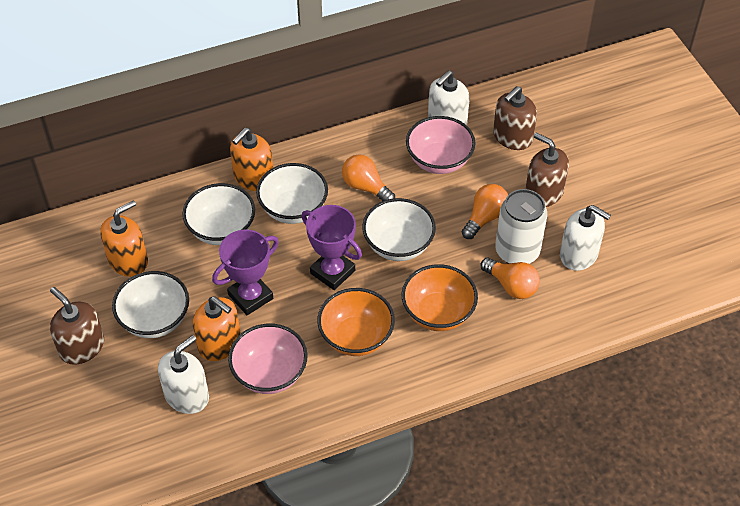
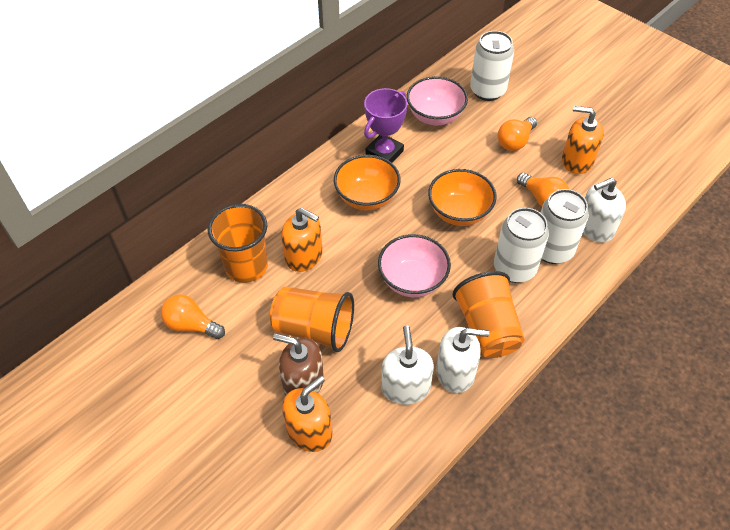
brown soap dispenser: 3 -> 1
orange cup: 0 -> 3
purple trophy: 2 -> 1
white bowl: 4 -> 0
white can: 1 -> 3

